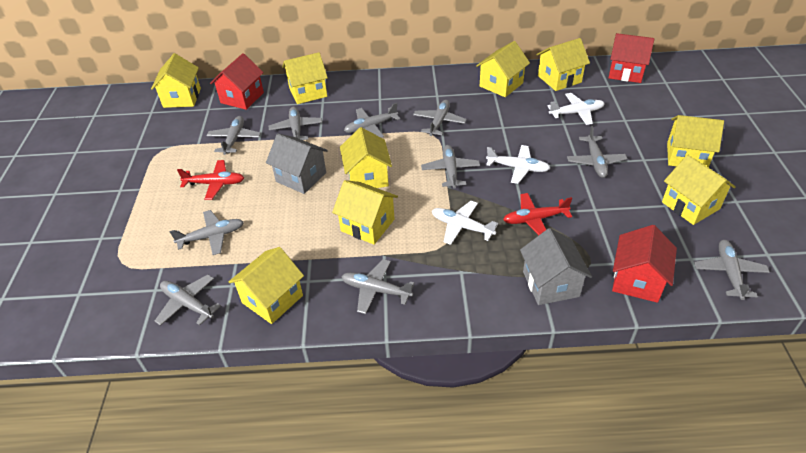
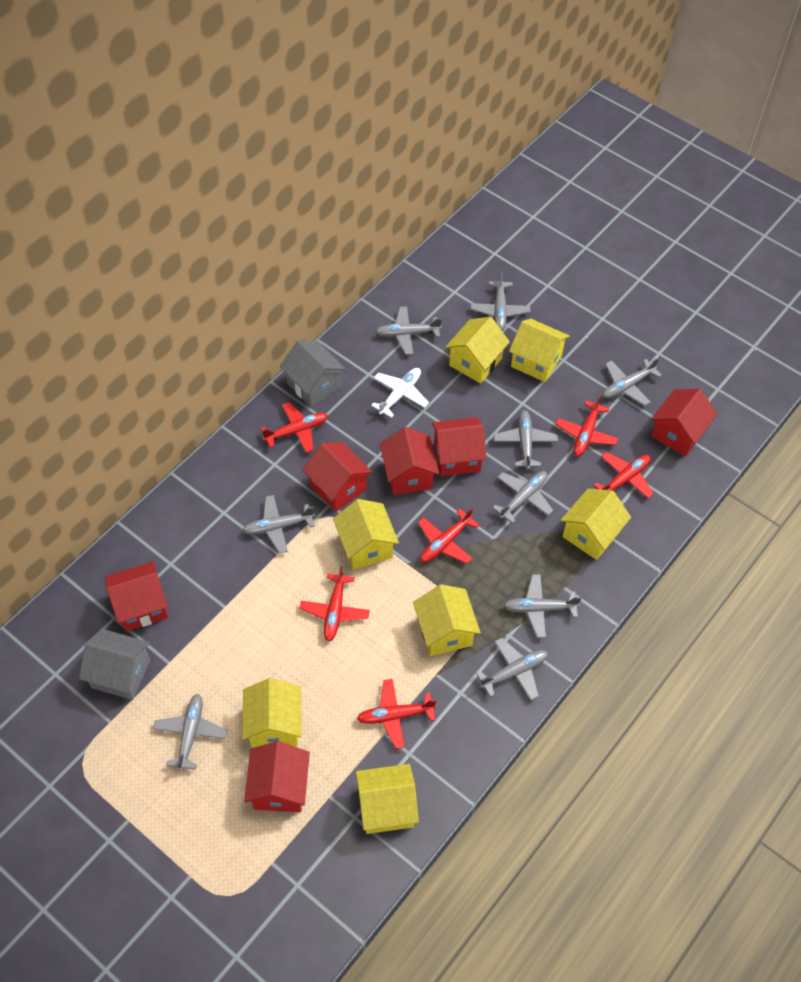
grey plane: 10 -> 9
red house: 3 -> 6
red plane: 2 -> 6
white plane: 3 -> 1
yellow house: 9 -> 7

